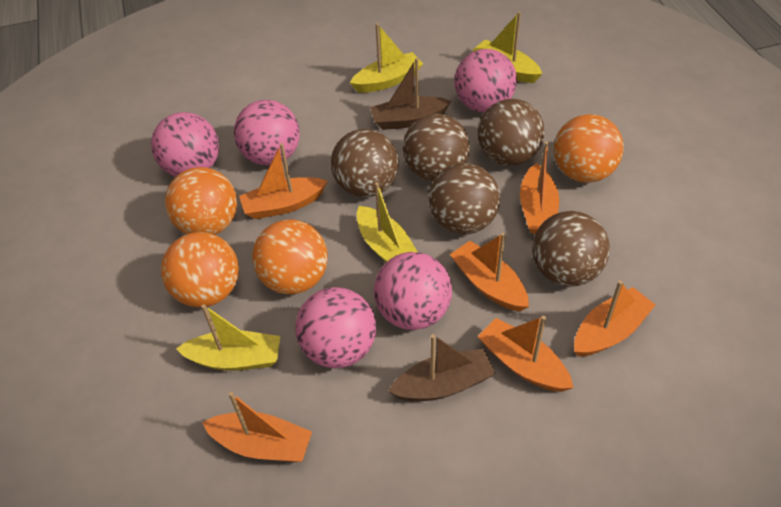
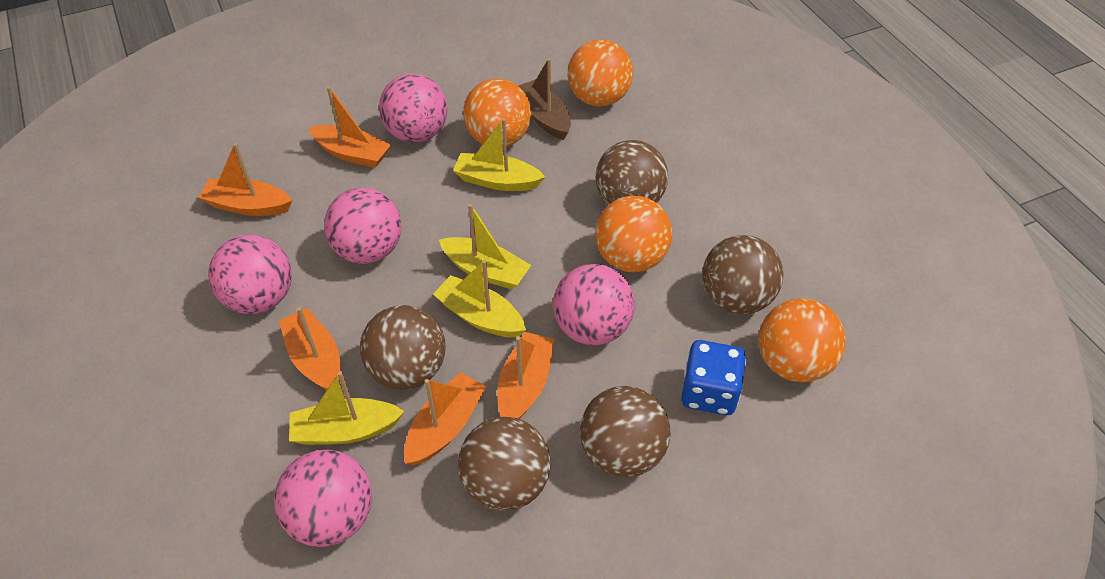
blue dice: 0 -> 1
brown boat: 2 -> 1
orange boat: 6 -> 5

